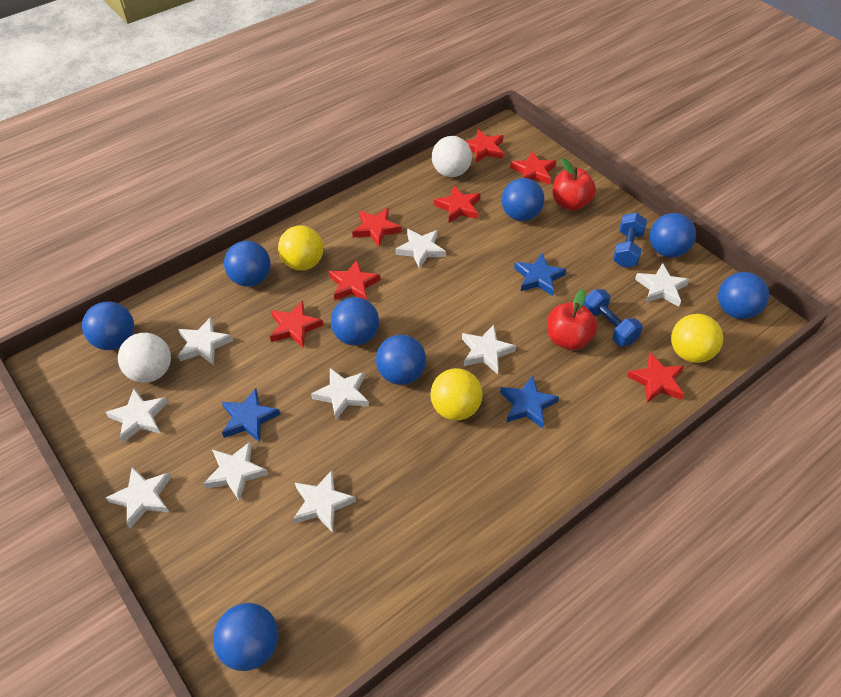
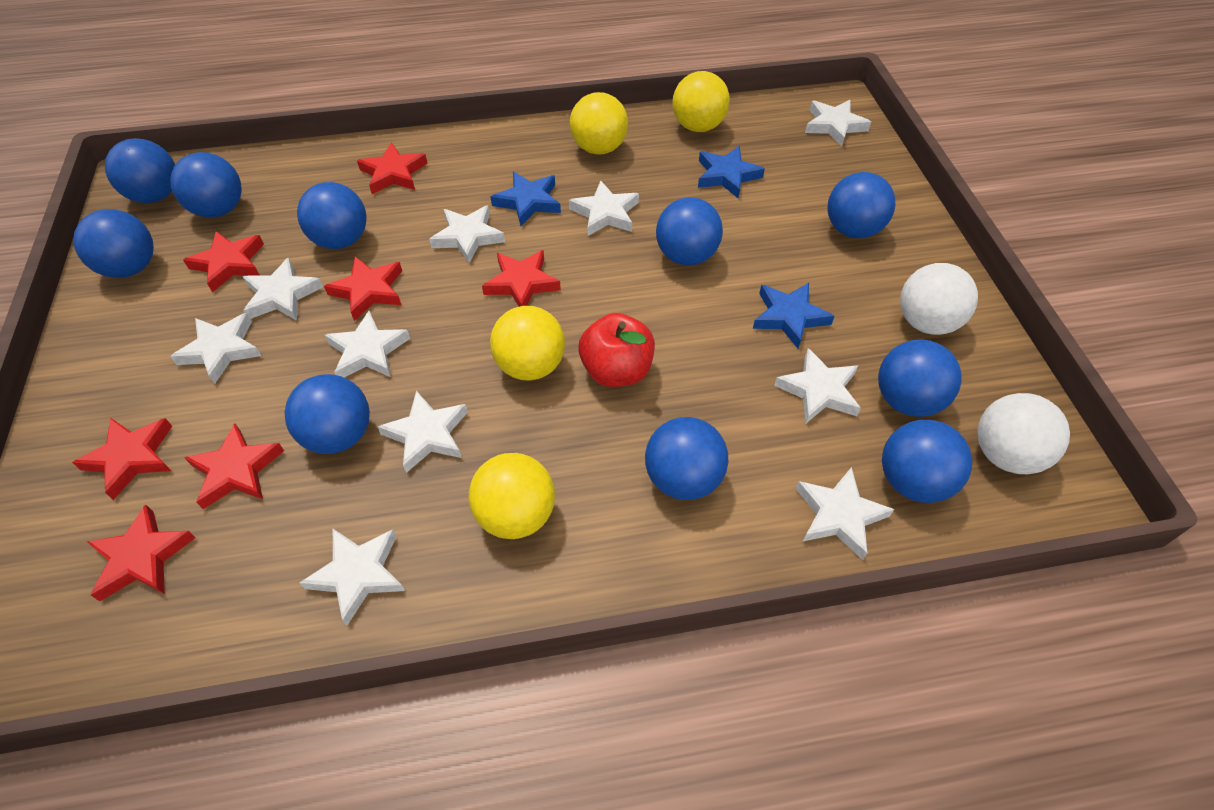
blue ball: 8 -> 10
blue dumbbell: 2 -> 0
red apple: 2 -> 1
white star: 9 -> 10
yellow ball: 3 -> 4

